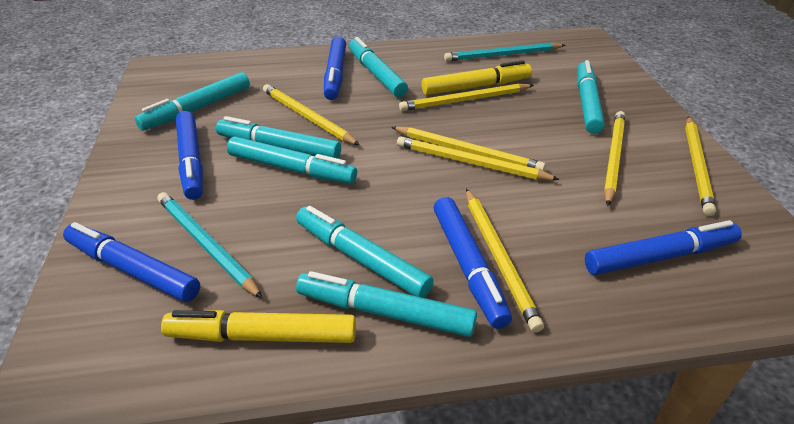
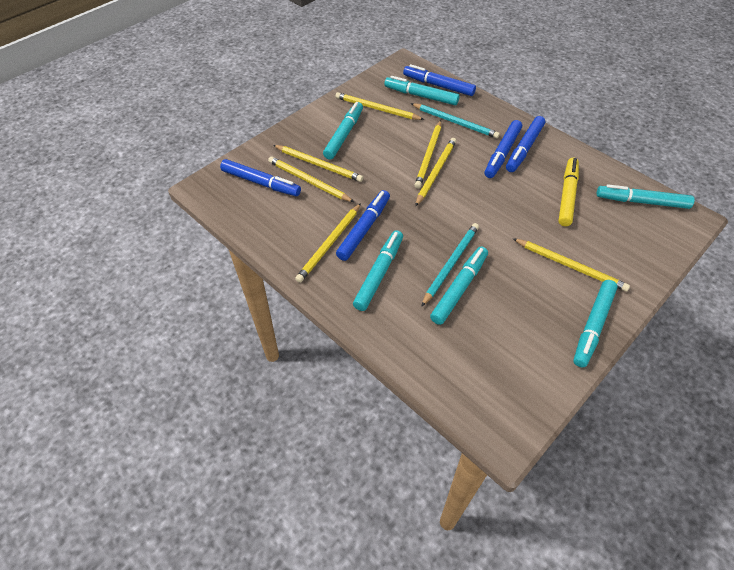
turquoise marker: 7 -> 6
yellow marker: 2 -> 1

